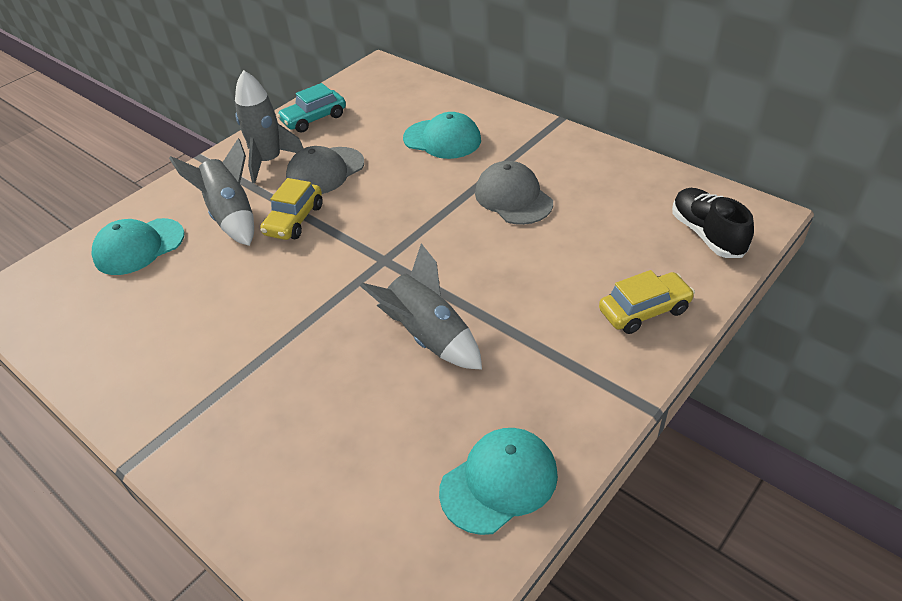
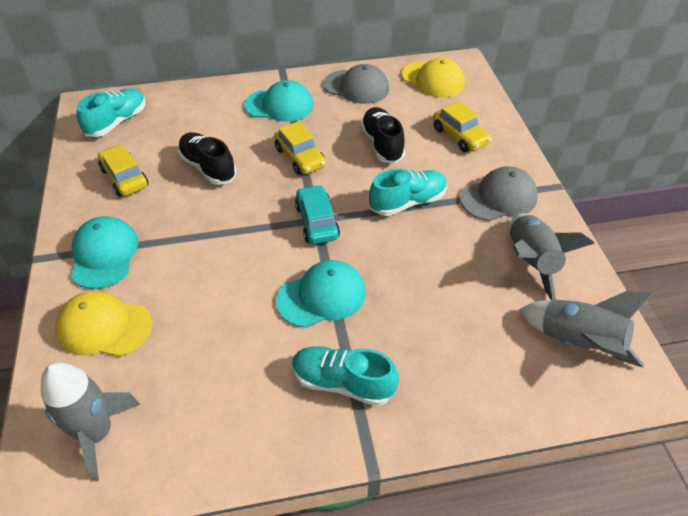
black shoe: 1 -> 2
turquoise shoe: 0 -> 3
yellow cap: 0 -> 2
yellow car: 2 -> 3

